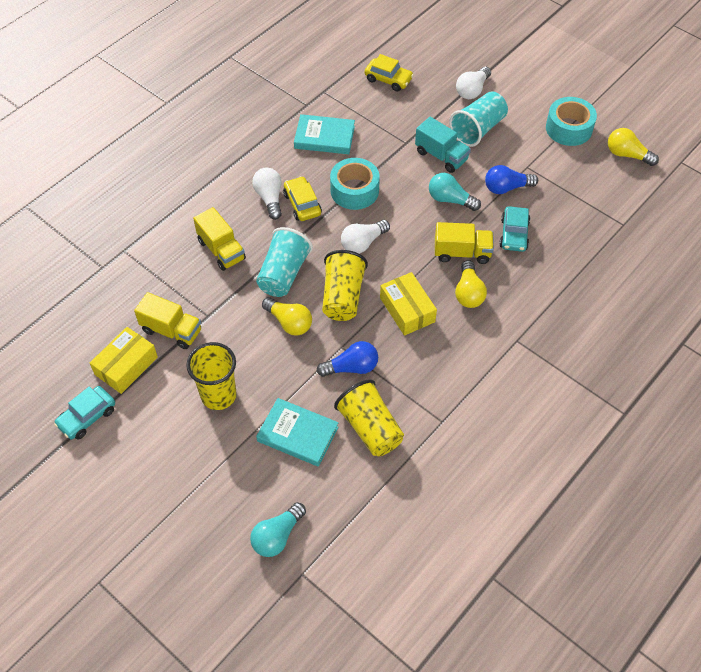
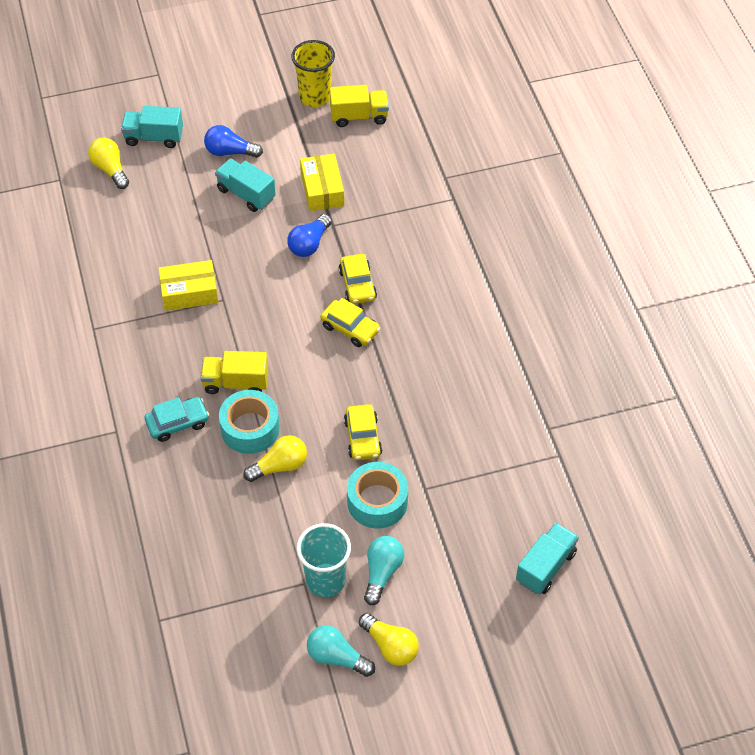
turquoise book: 2 -> 0
turquoise car: 2 -> 1
turquoise cup: 2 -> 1
turquoise truck: 1 -> 3
white light bulb: 3 -> 0
yellow car: 2 -> 3
yellow cup: 3 -> 1
yellow truck: 3 -> 2

